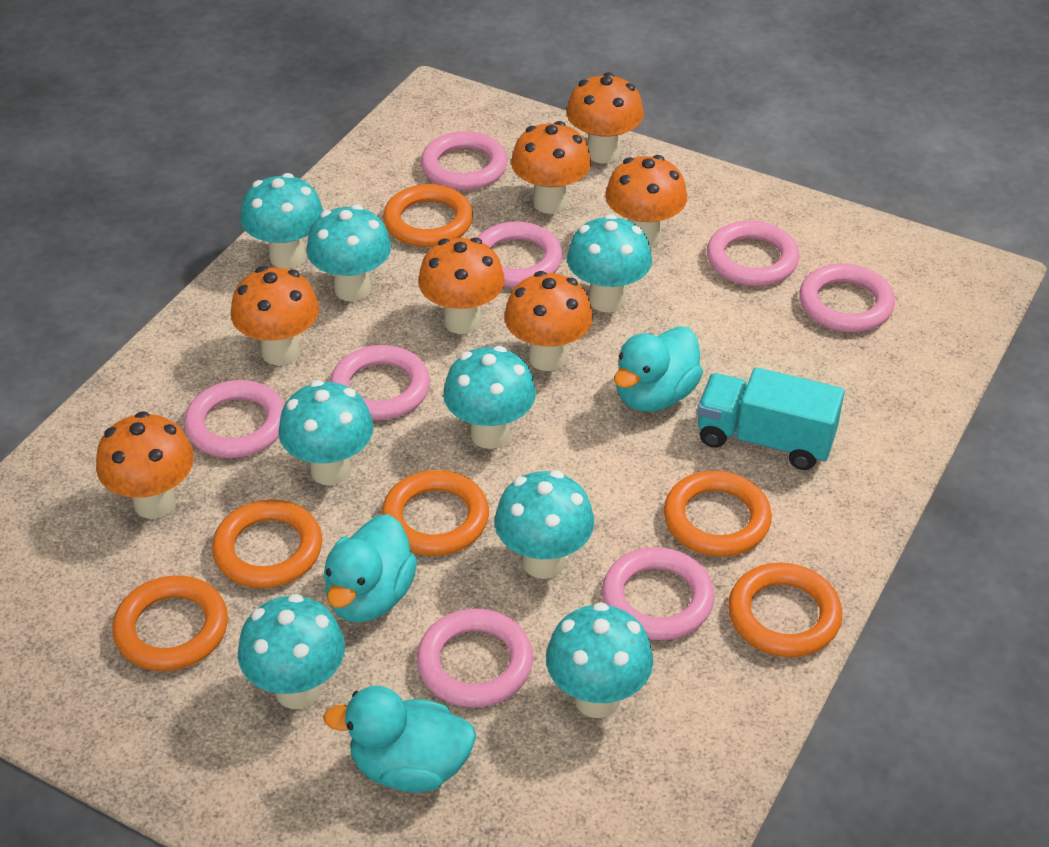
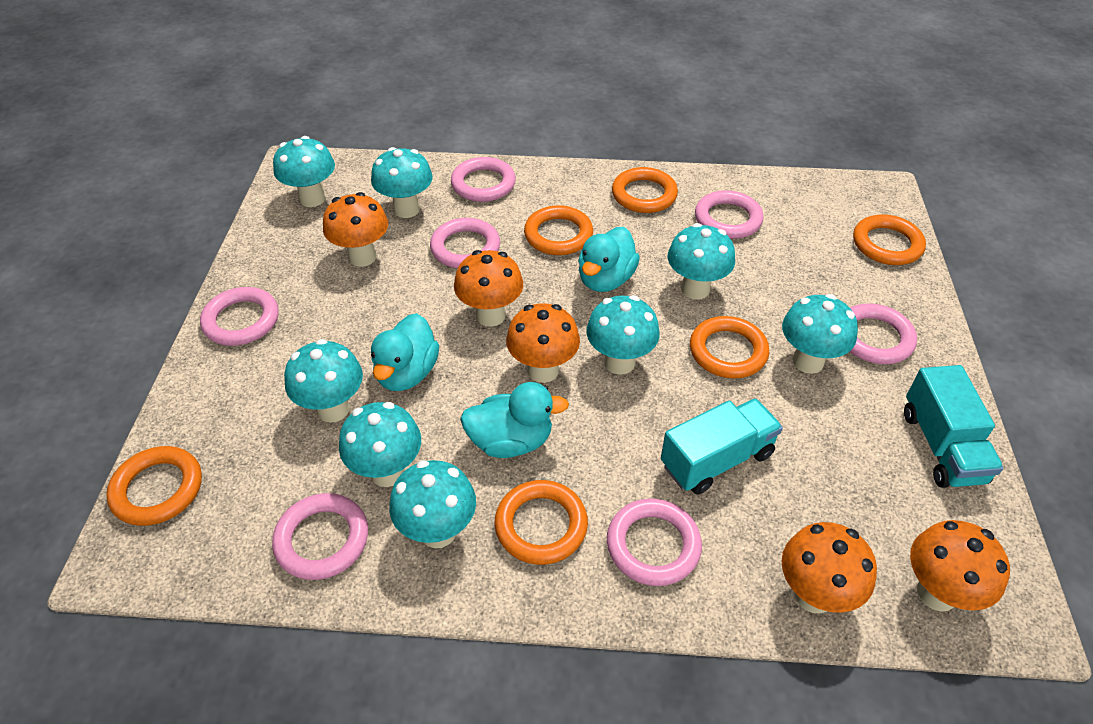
orange mushroom: 7 -> 5
pink ring: 8 -> 7
turquoise truck: 1 -> 2

